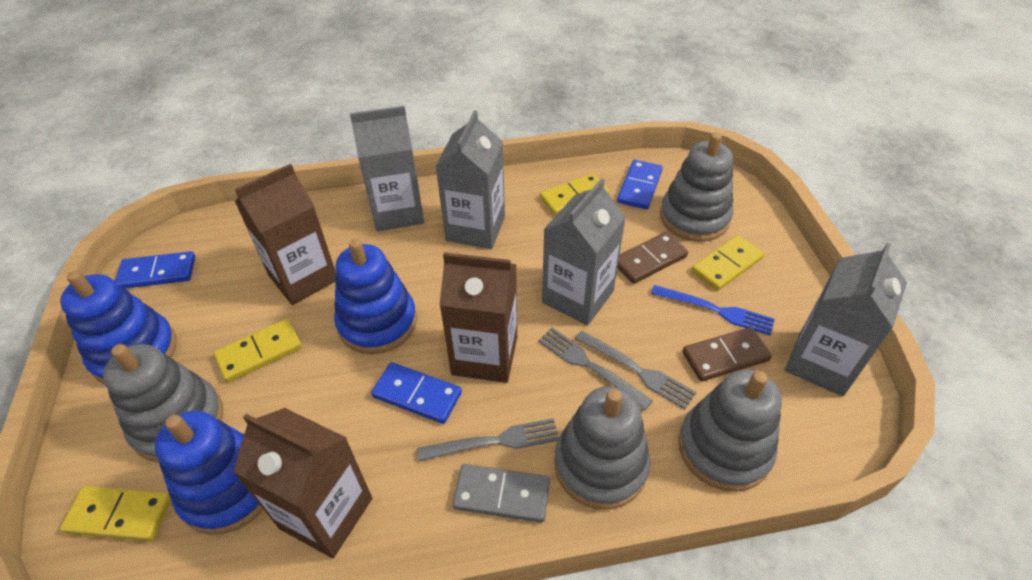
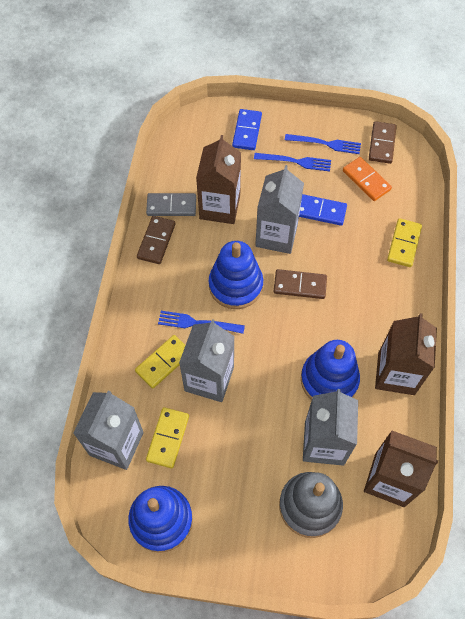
blue domino: 3 -> 2
blue fork: 1 -> 3
brown domino: 2 -> 3
grey fork: 3 -> 0
grey stacking toy: 4 -> 1
orange domino: 0 -> 1
yellow domino: 4 -> 3

